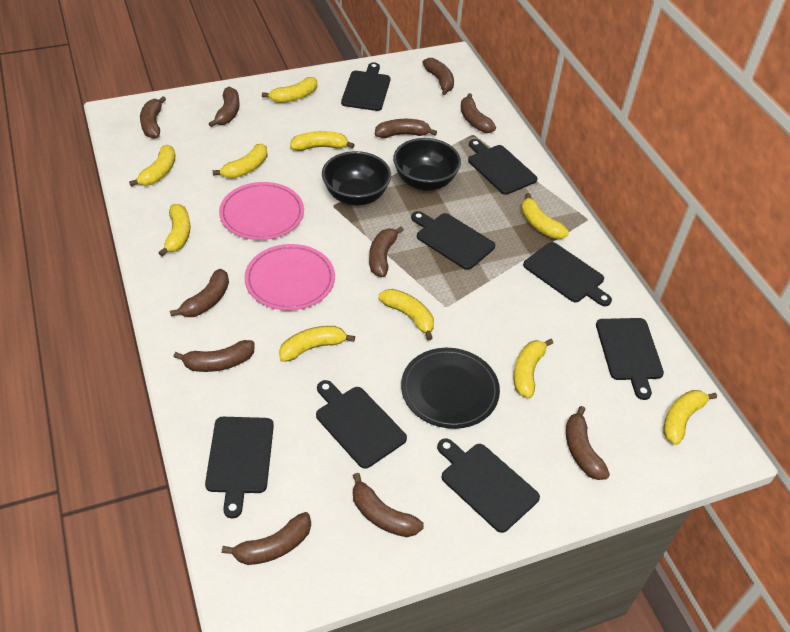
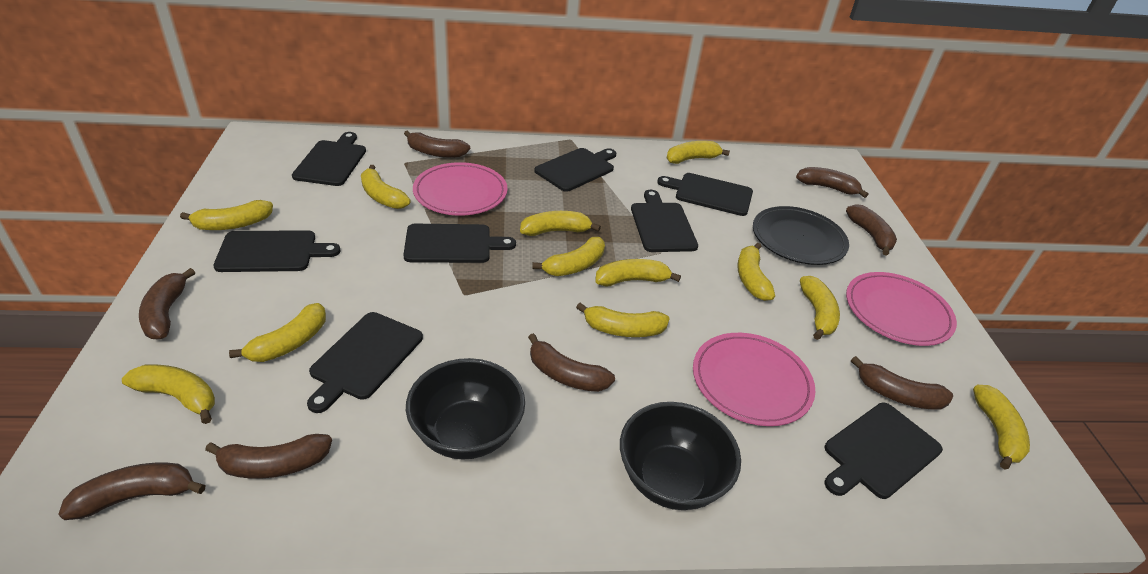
brown banana: 11 -> 8
pink plate: 2 -> 3
yellow banana: 10 -> 12

